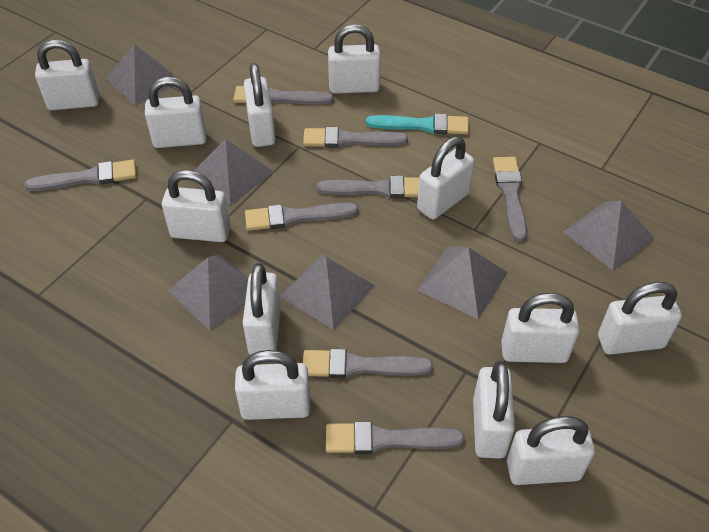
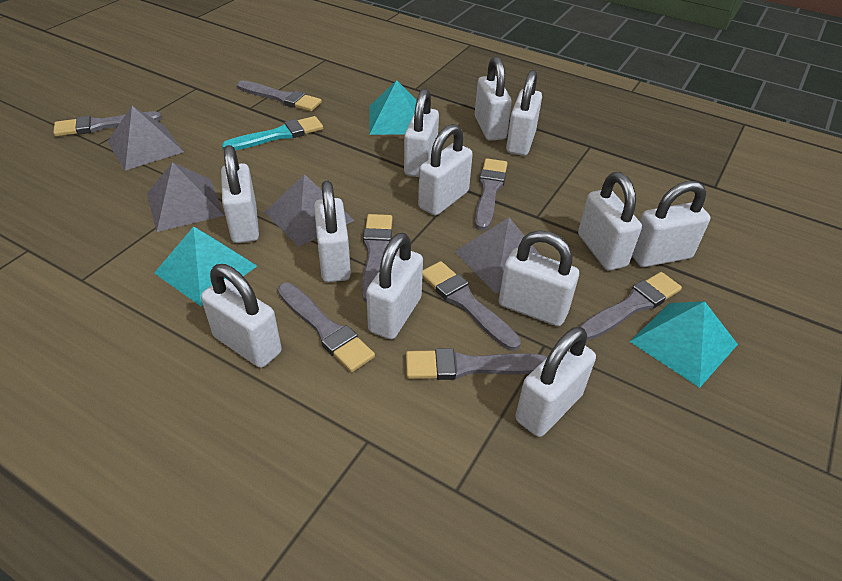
grey pyramid: 6 -> 4
turquoise pyramid: 0 -> 3

